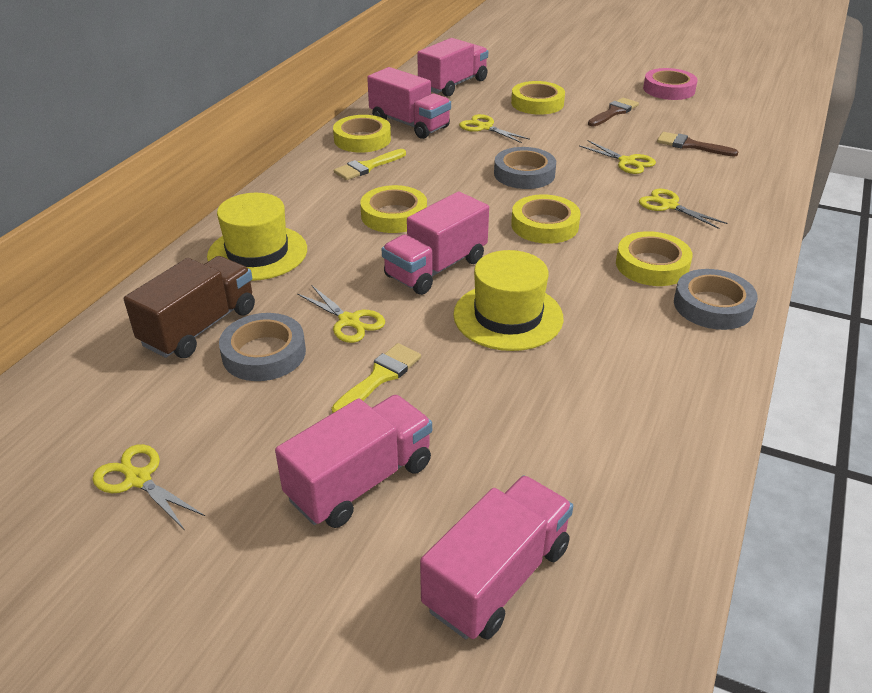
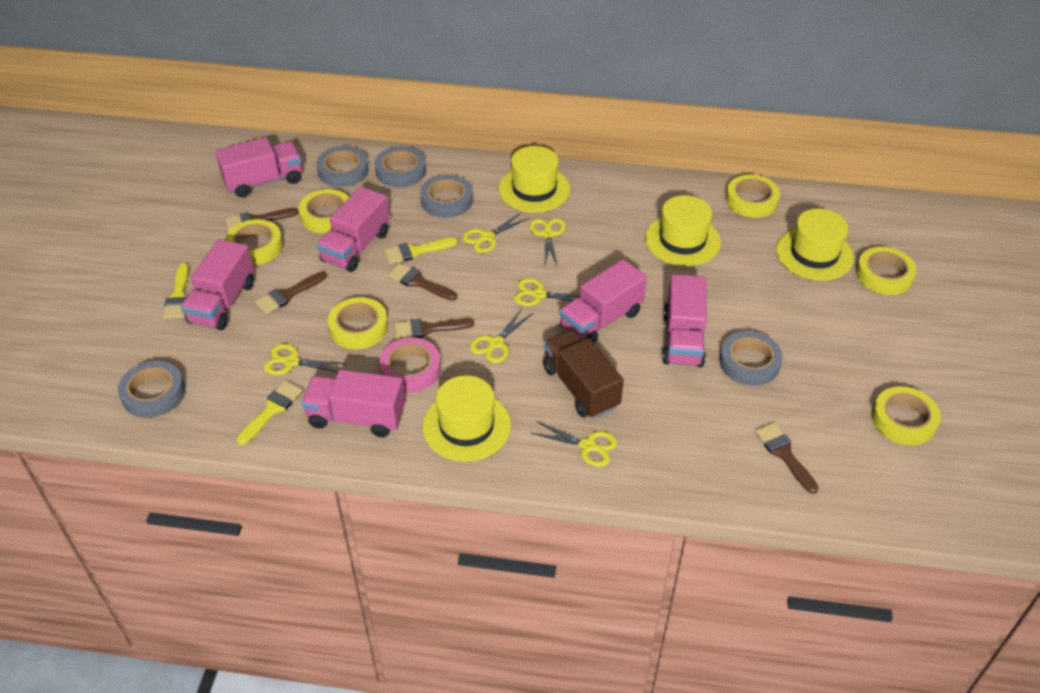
brown brush: 2 -> 5
grey tape: 3 -> 5
pink truck: 5 -> 6
yellow brush: 2 -> 3
yellow hat: 2 -> 4
yellow scissors: 5 -> 6
yellow tape: 5 -> 6

